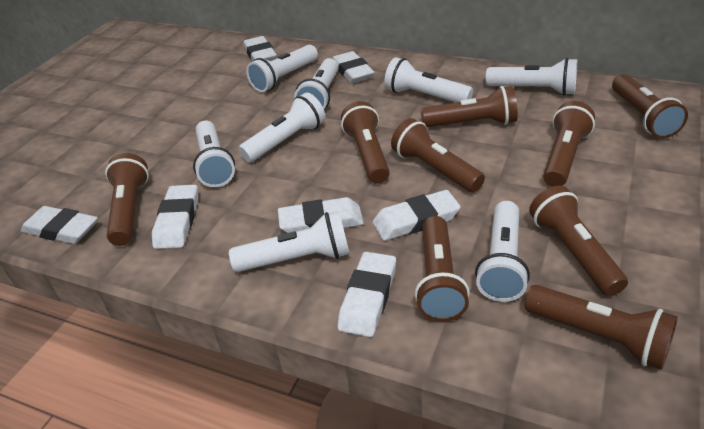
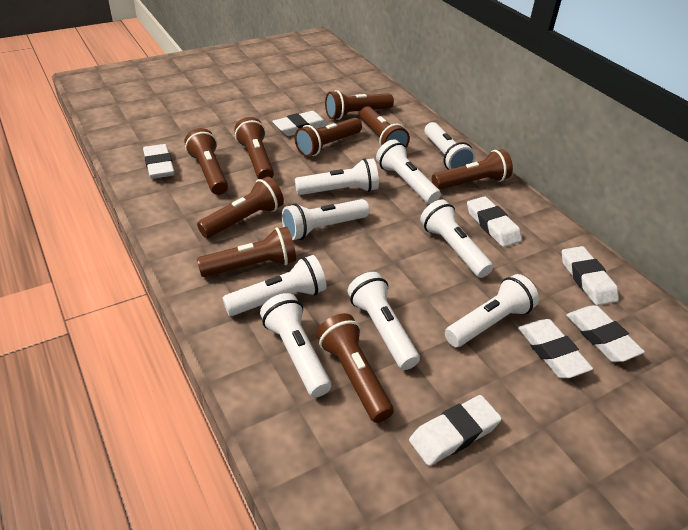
white flashlight: 8 -> 9

